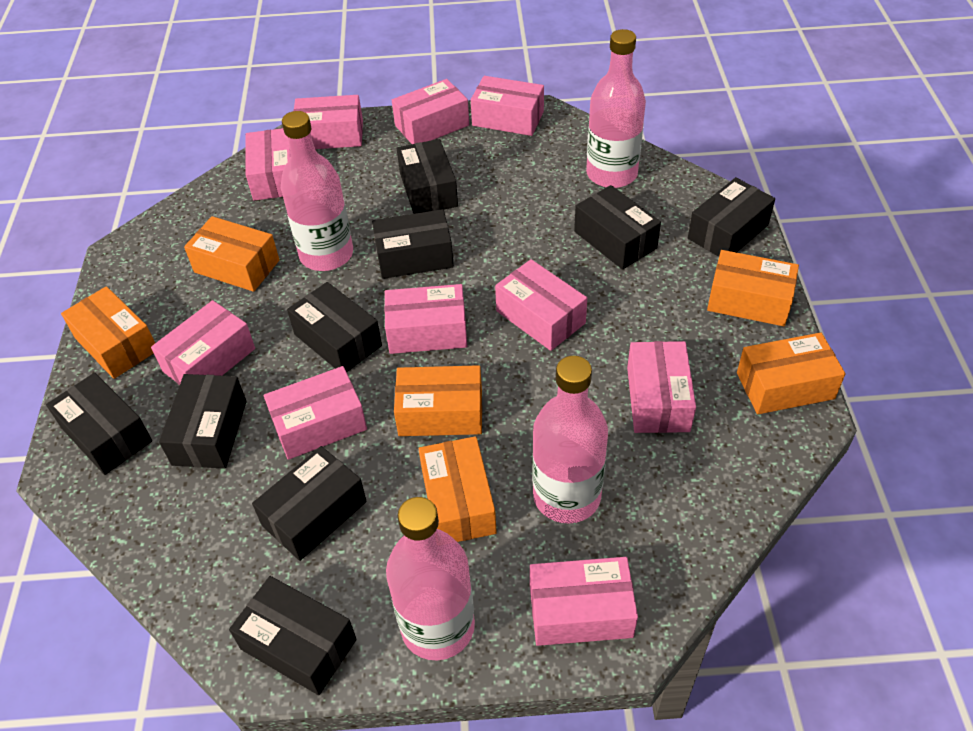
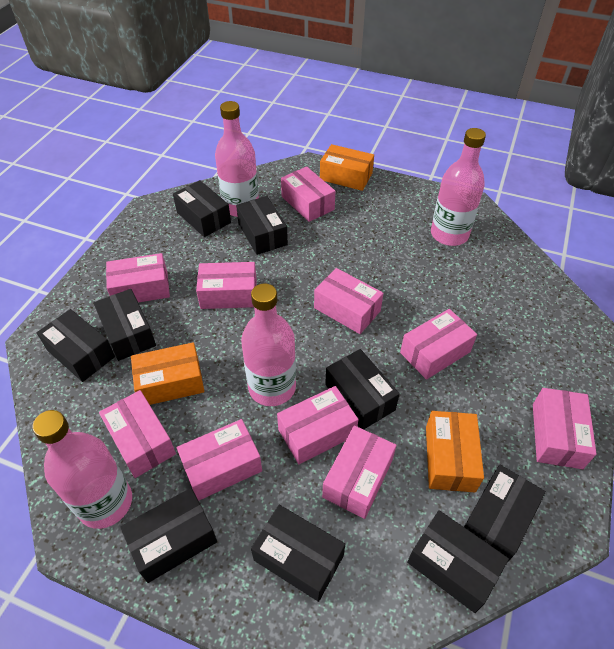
orange box: 6 -> 3

